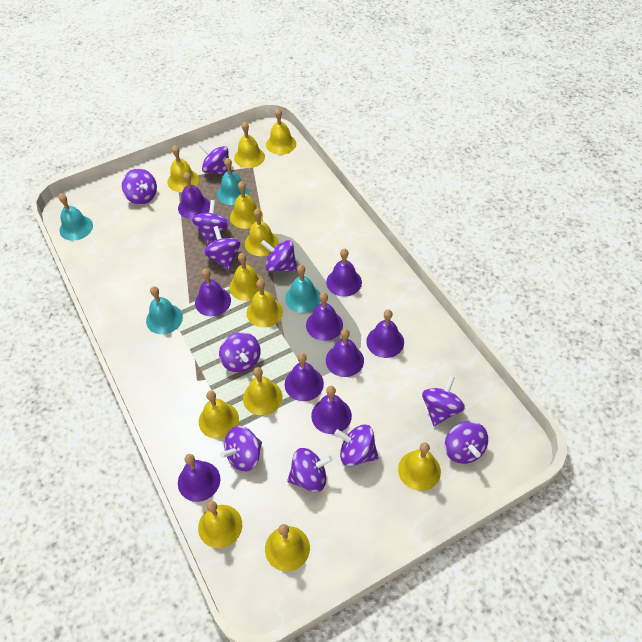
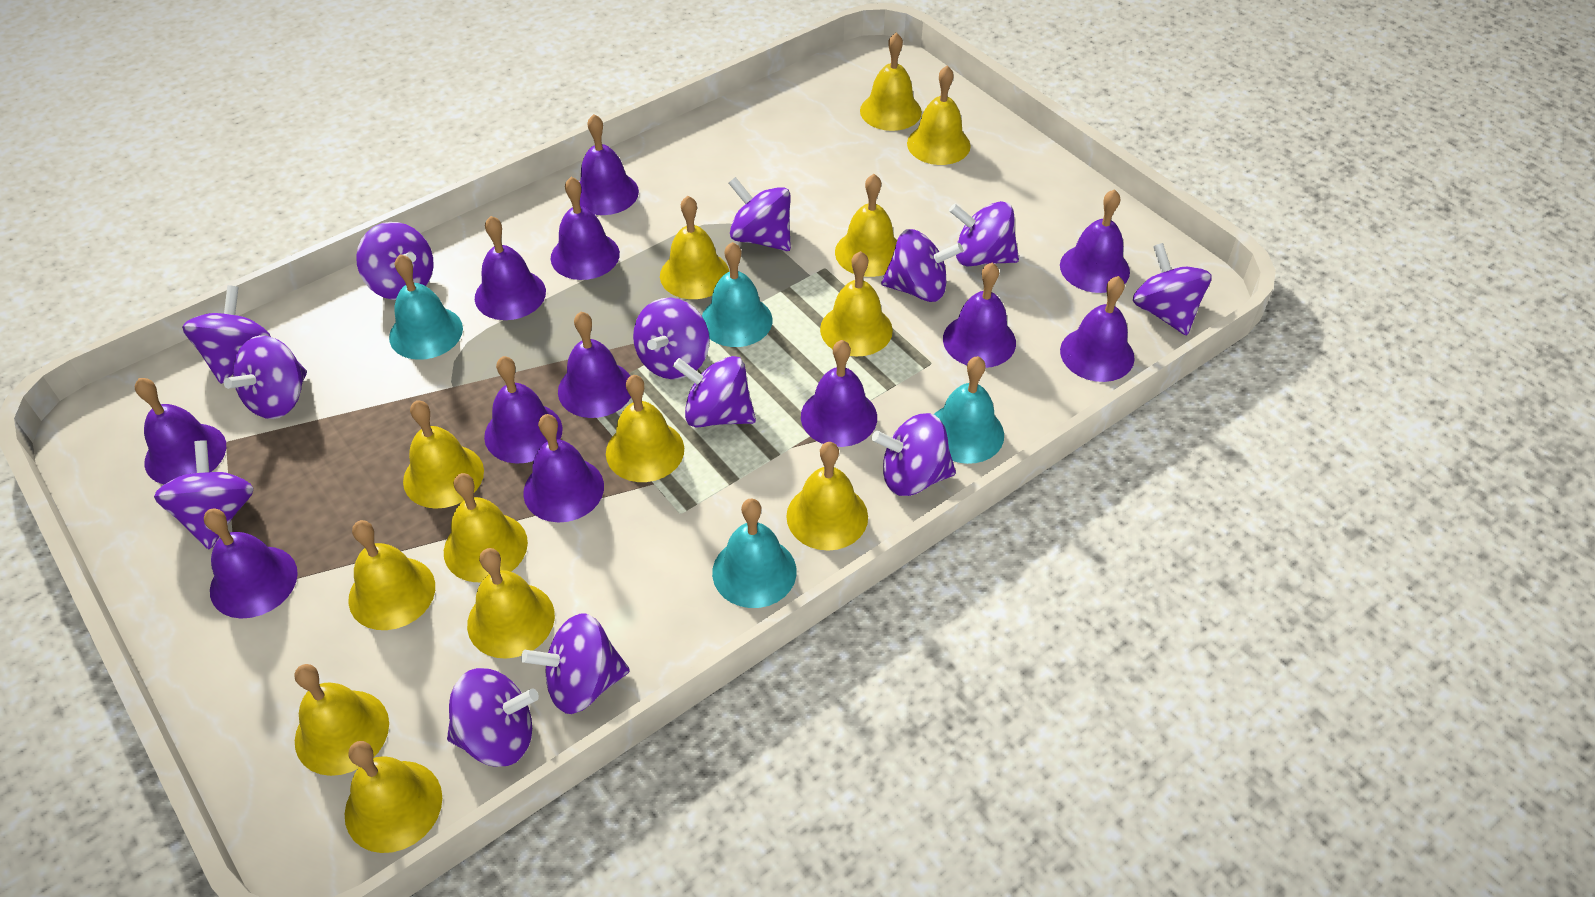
purple bell: 9 -> 12
purple spinning top: 11 -> 13
yellow bell: 12 -> 13

